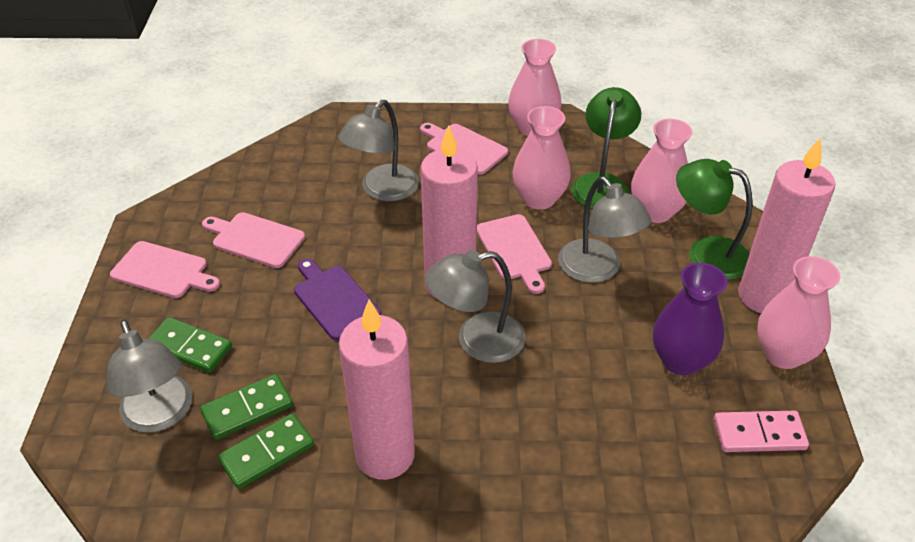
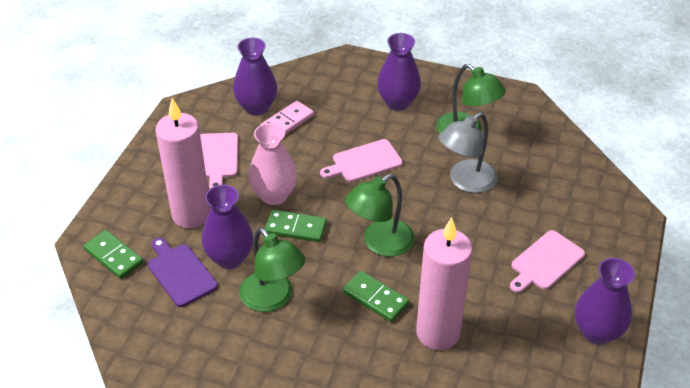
green lamp: 2 -> 3
grey lamp: 4 -> 1
pink candle: 3 -> 2
pink cutting board: 4 -> 3
pink vase: 4 -> 1
purple vase: 1 -> 4

